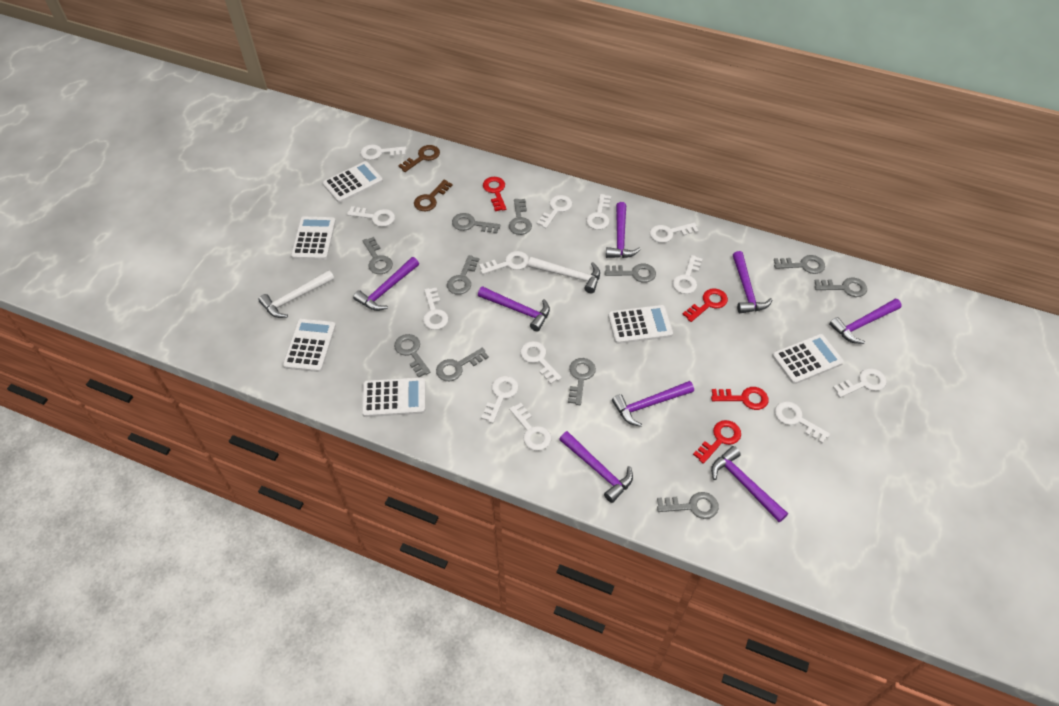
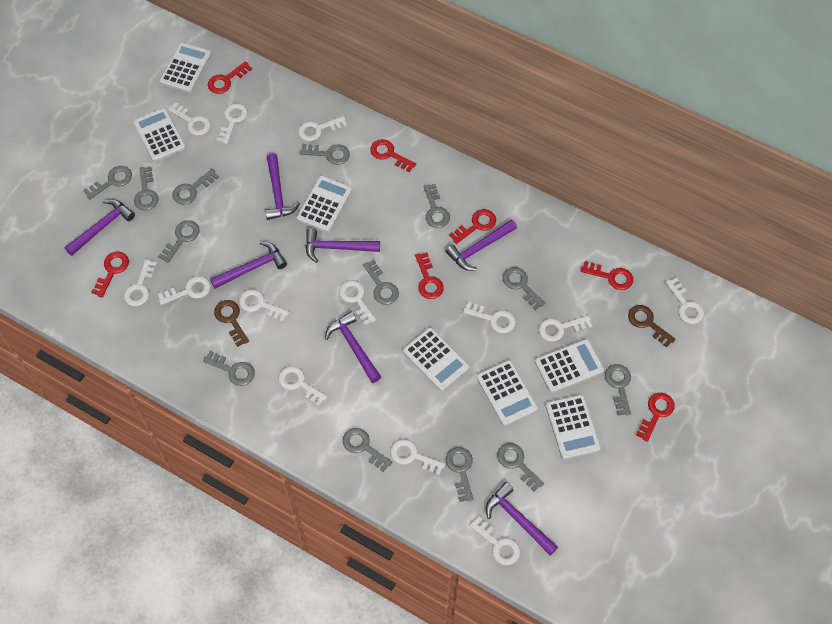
grey key: 11 -> 13
purple hammer: 8 -> 7
red key: 4 -> 7
white calculator: 6 -> 7
white hammer: 2 -> 0

